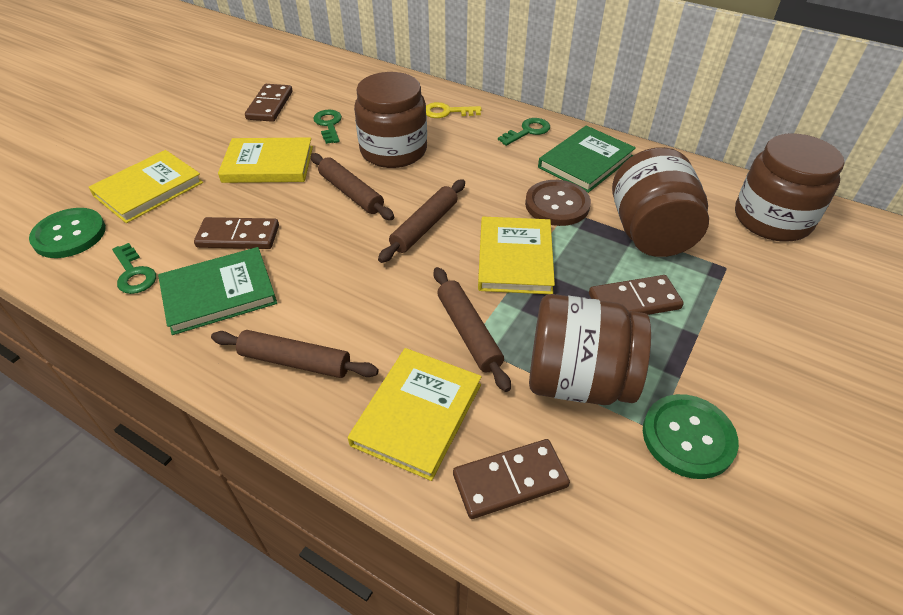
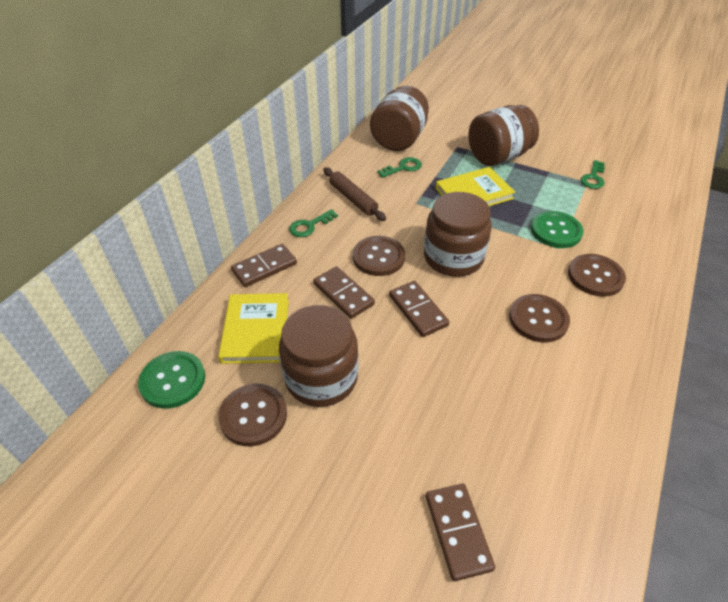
brown button: 1 -> 4
brown rolling pin: 4 -> 1
green book: 2 -> 0
yellow book: 4 -> 2
yellow key: 1 -> 0

